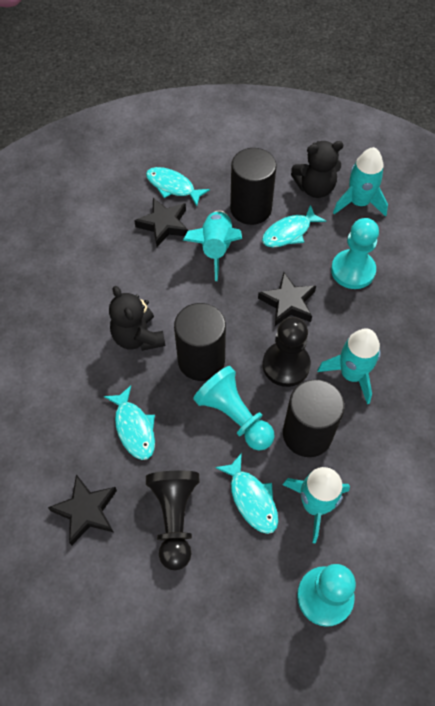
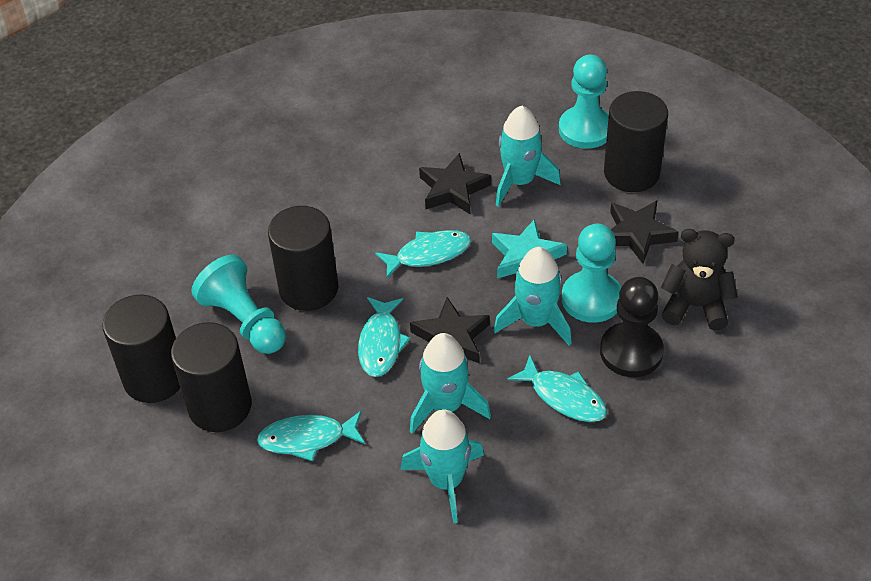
black cylinder: 3 -> 4
black pawn: 2 -> 1
black teddy bear: 2 -> 1
turquoise star: 0 -> 1

